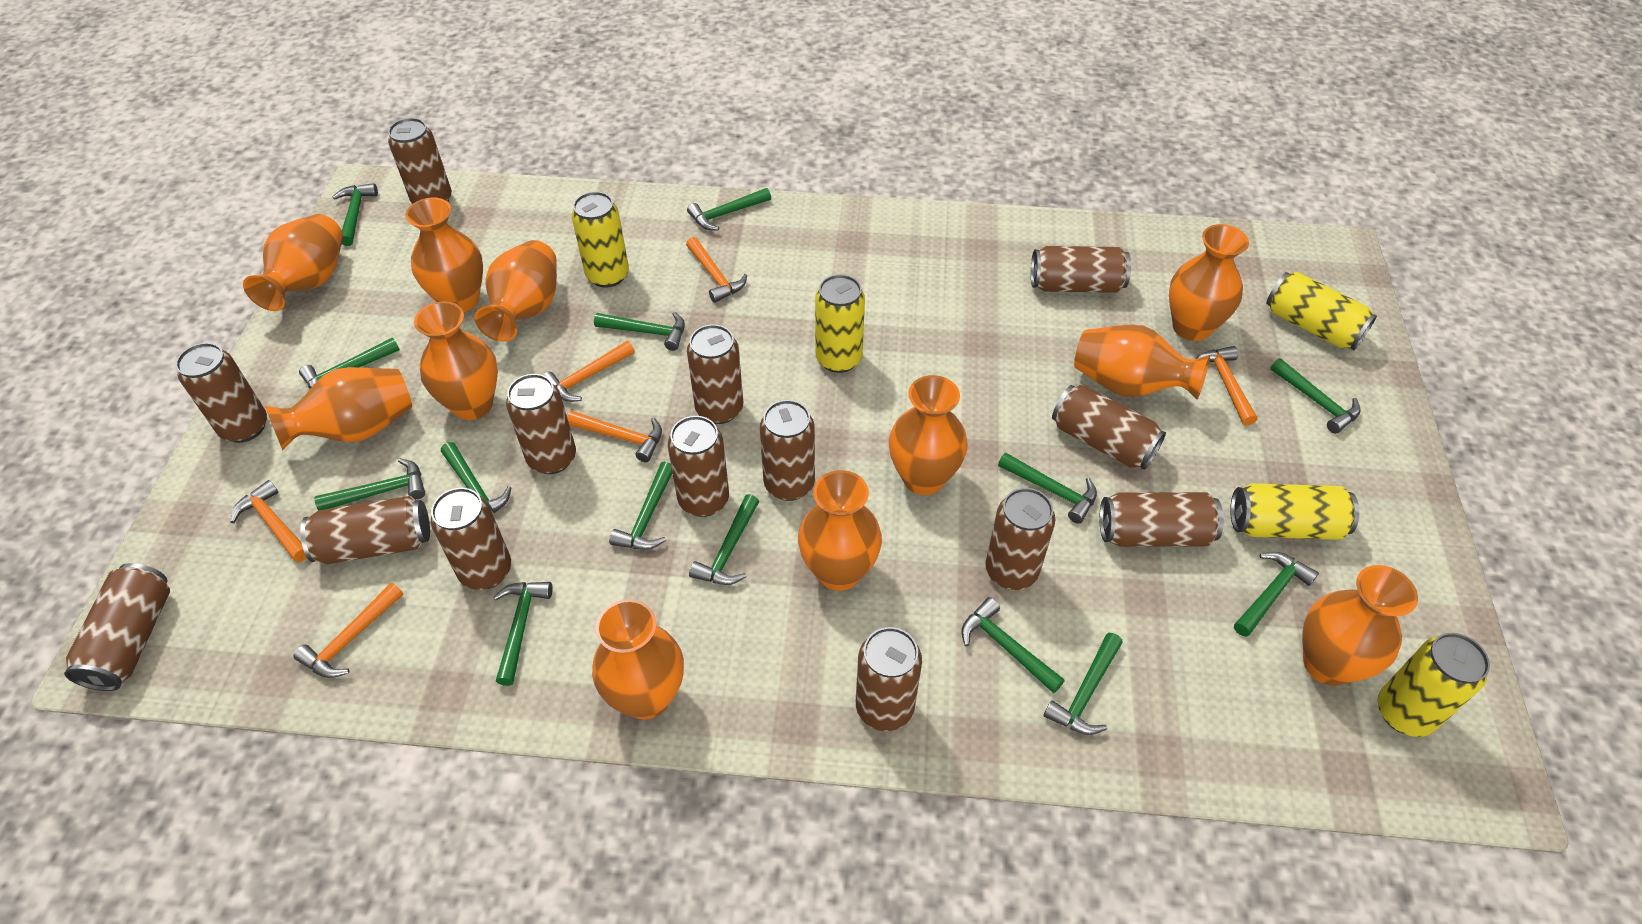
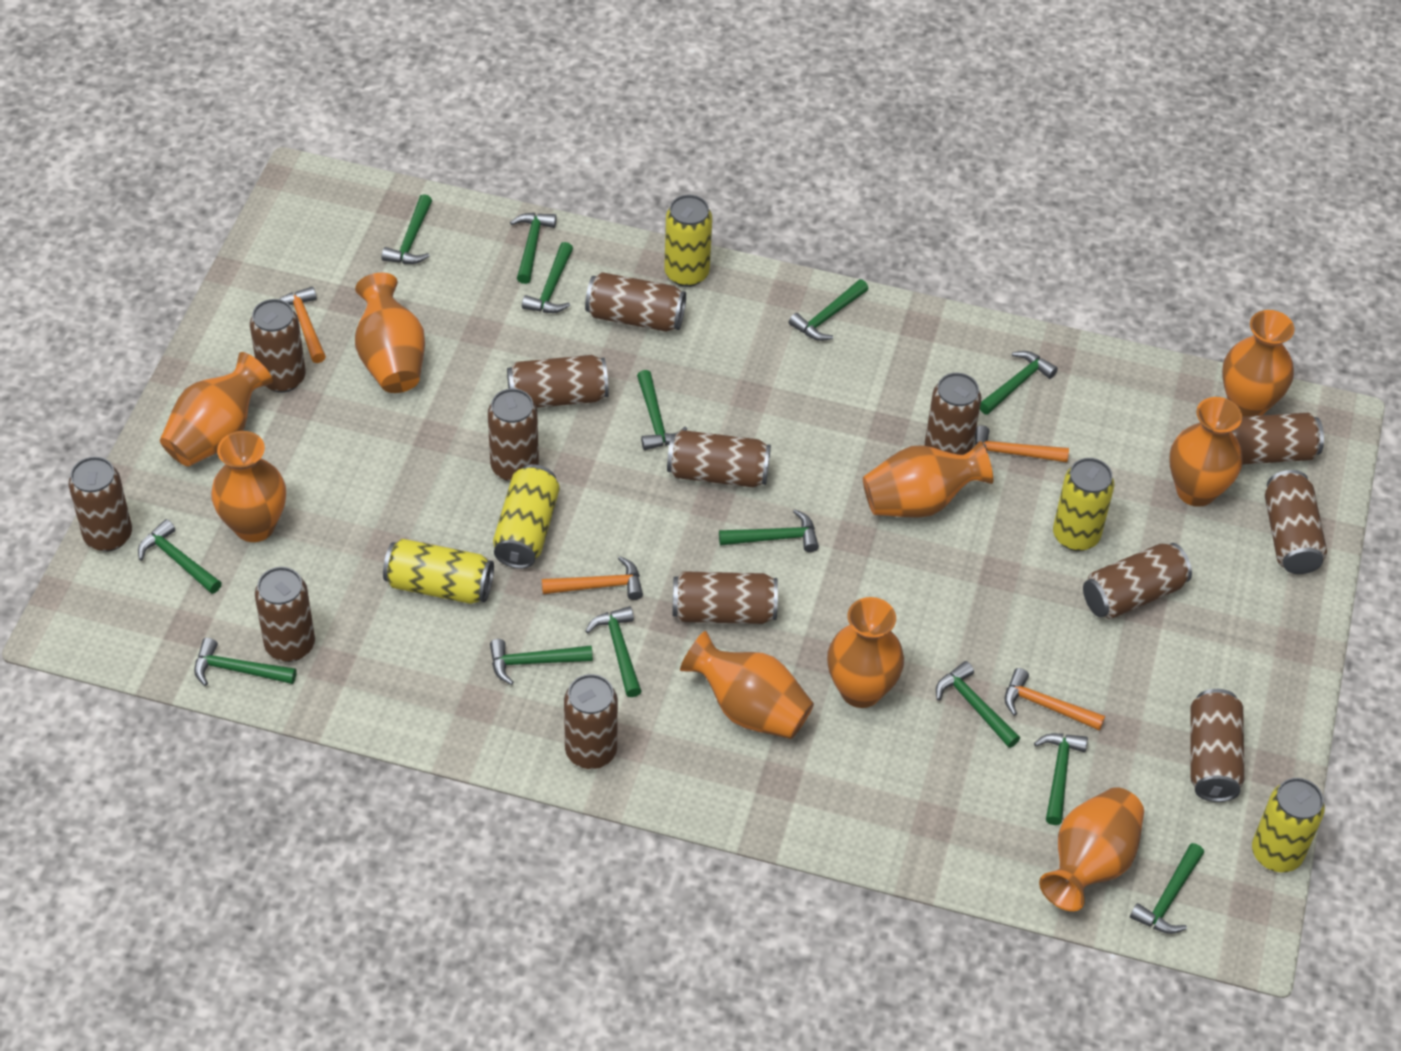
orange hammer: 6 -> 4
orange vase: 11 -> 9

